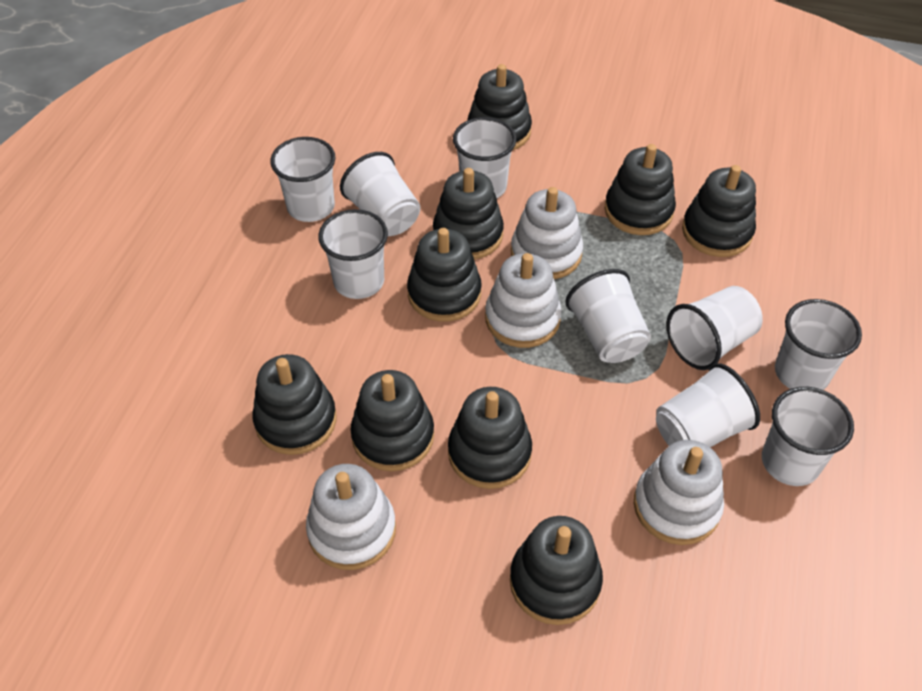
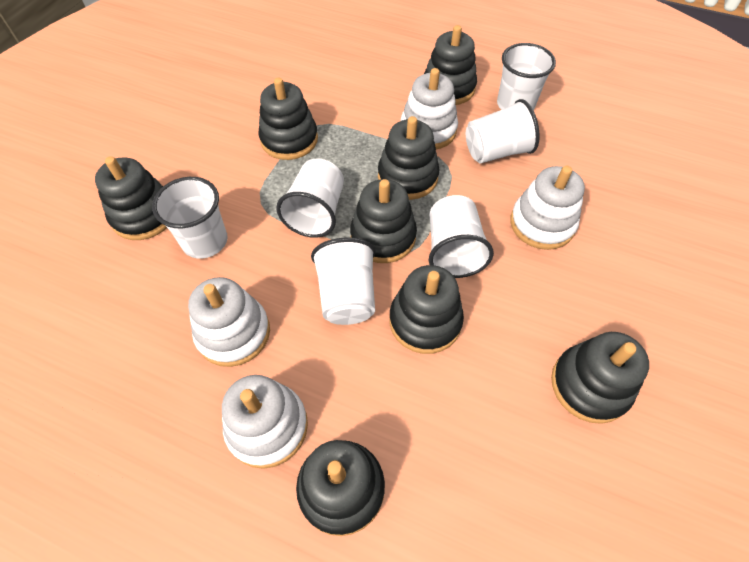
black stacking toy: 9 -> 8
white cup: 9 -> 6

